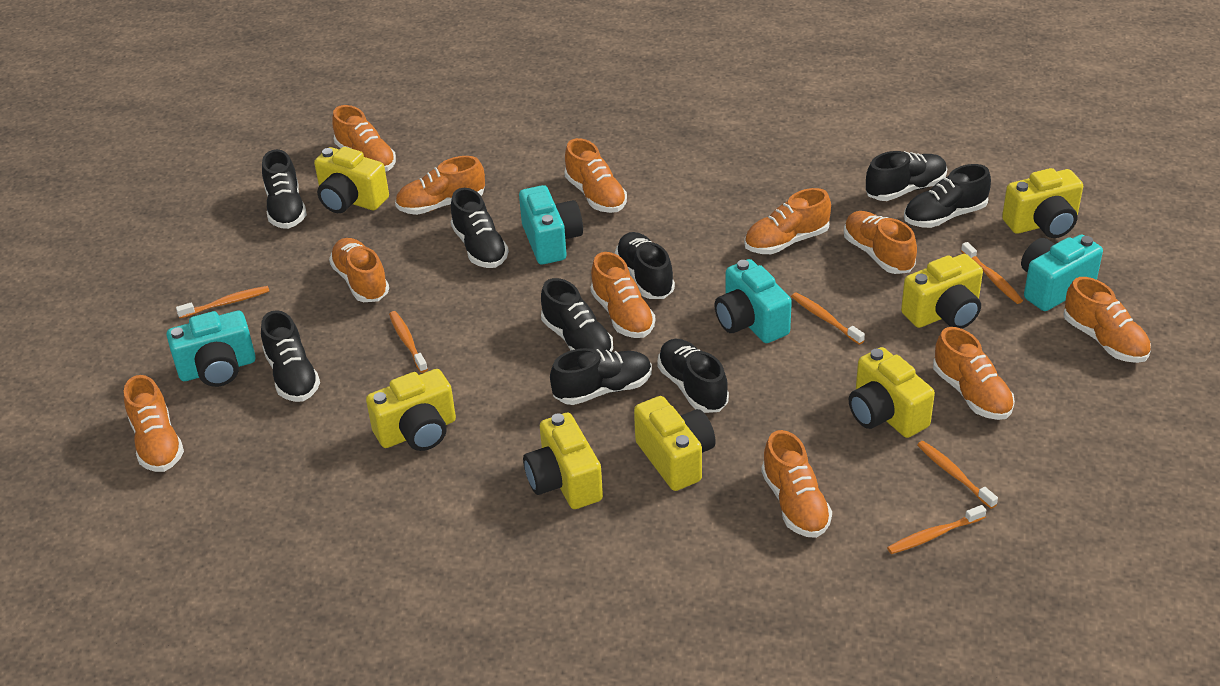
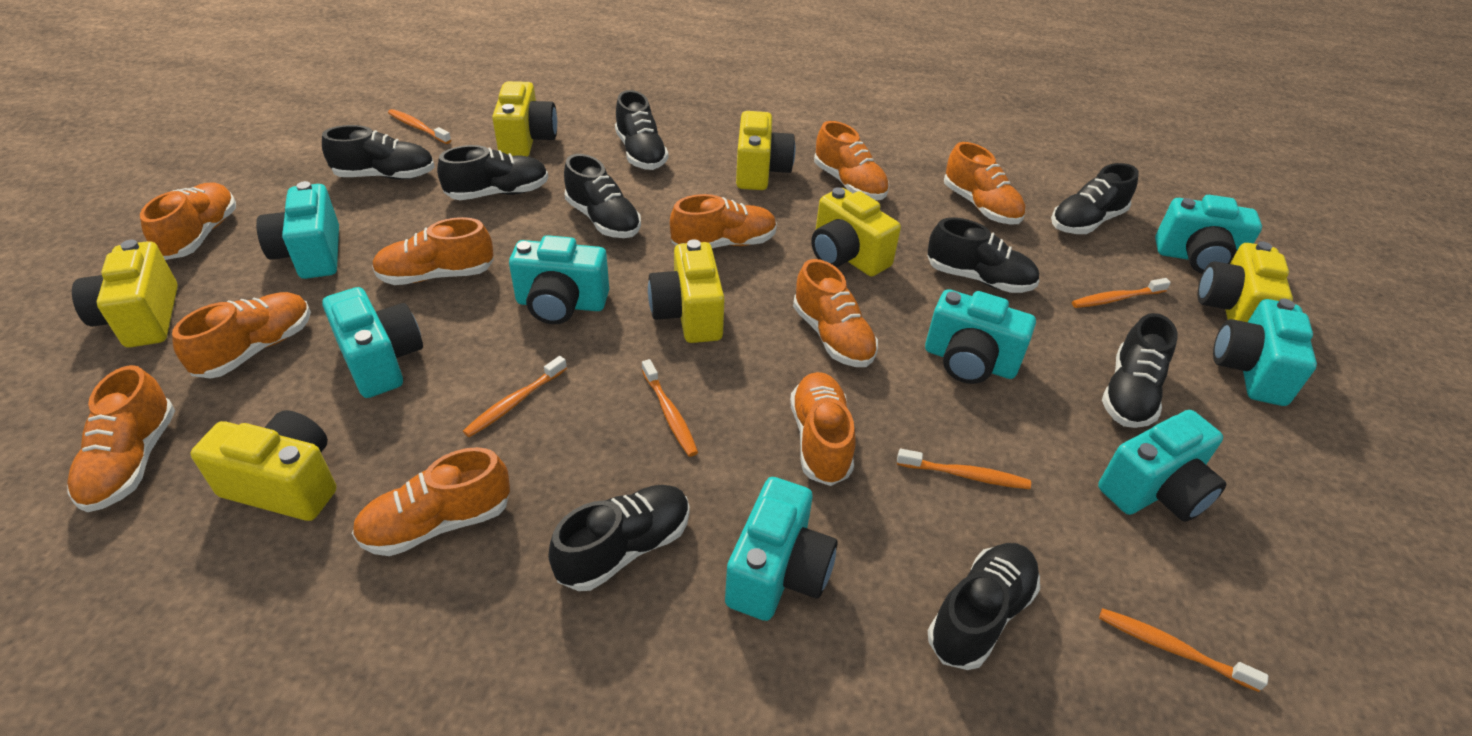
orange shoe: 11 -> 10
turquoise camera: 4 -> 8

